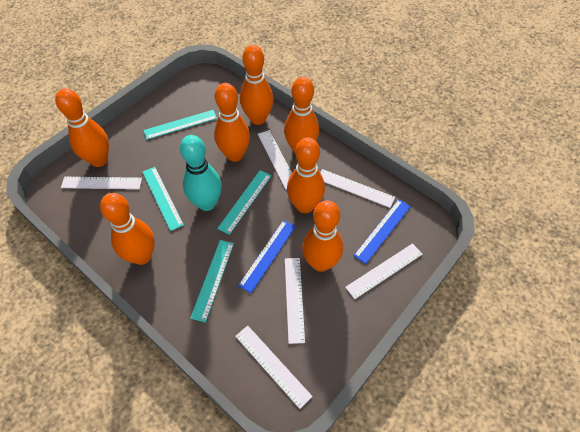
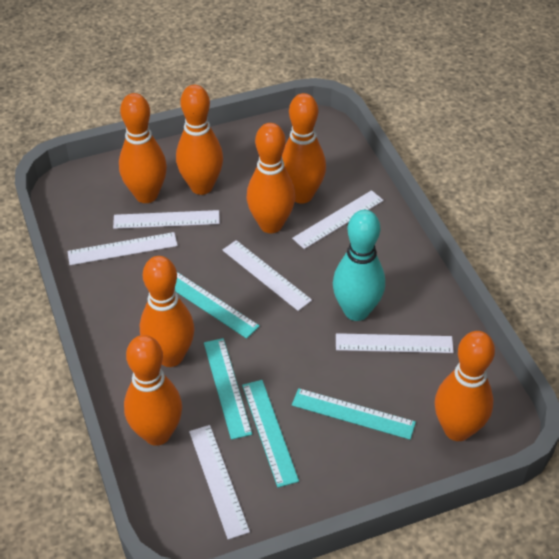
blue ruler: 2 -> 0

